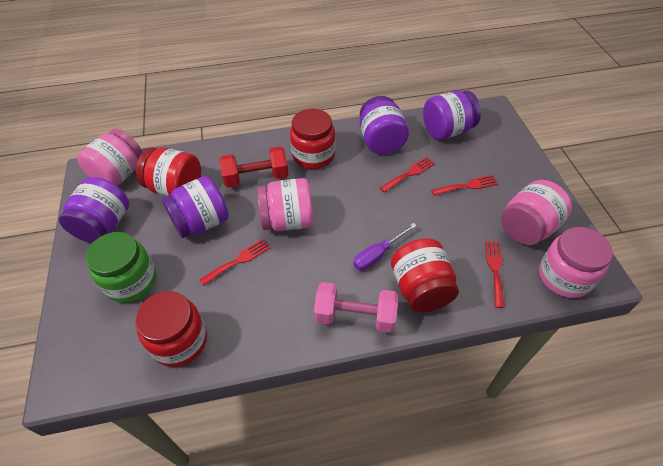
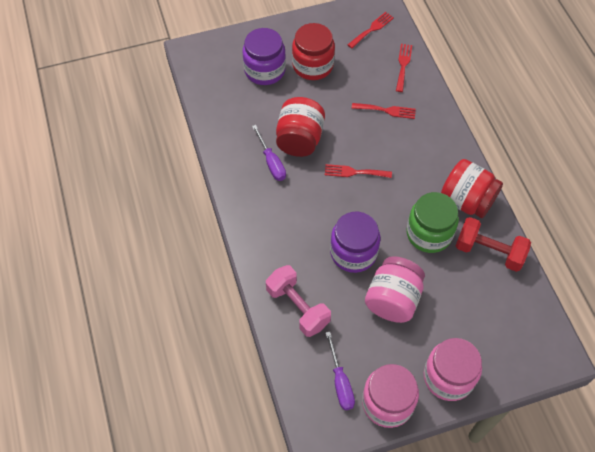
pink jar: 4 -> 3
purple jar: 4 -> 2
purple screwdriver: 1 -> 2
red jar: 4 -> 3

